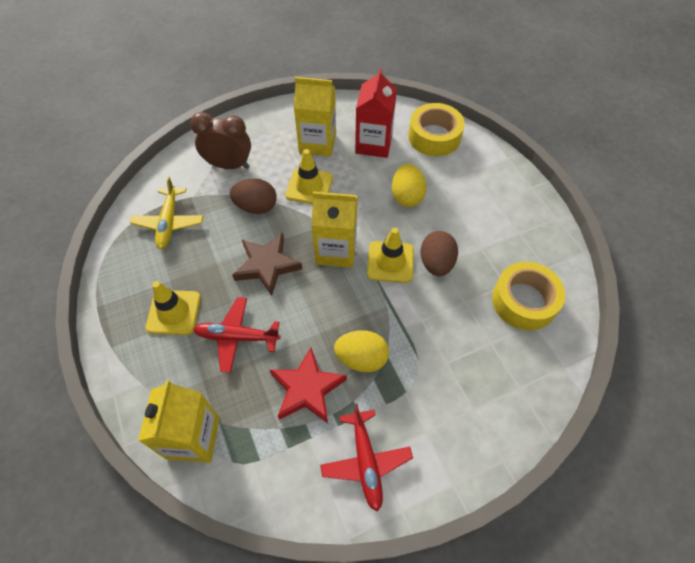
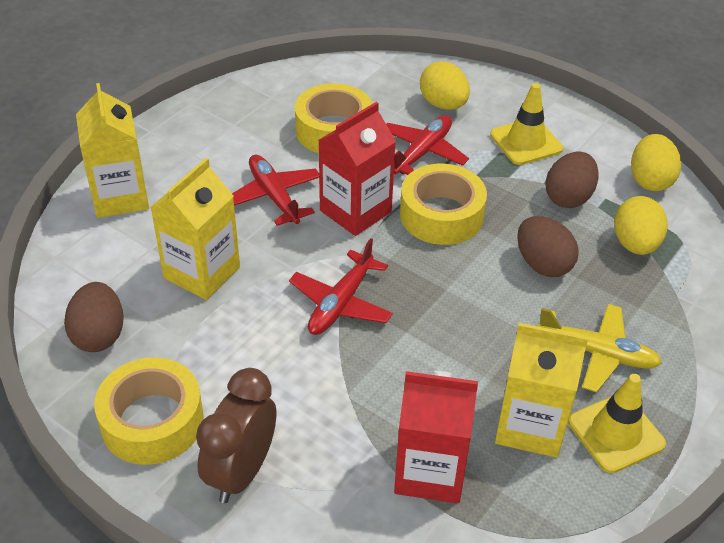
brown egg: 2 -> 3
brown star: 1 -> 0
red carton: 1 -> 2
red plane: 2 -> 3
red star: 1 -> 0
yellow egg: 2 -> 3
yellow tape: 2 -> 3
yellow traffic cone: 3 -> 2

